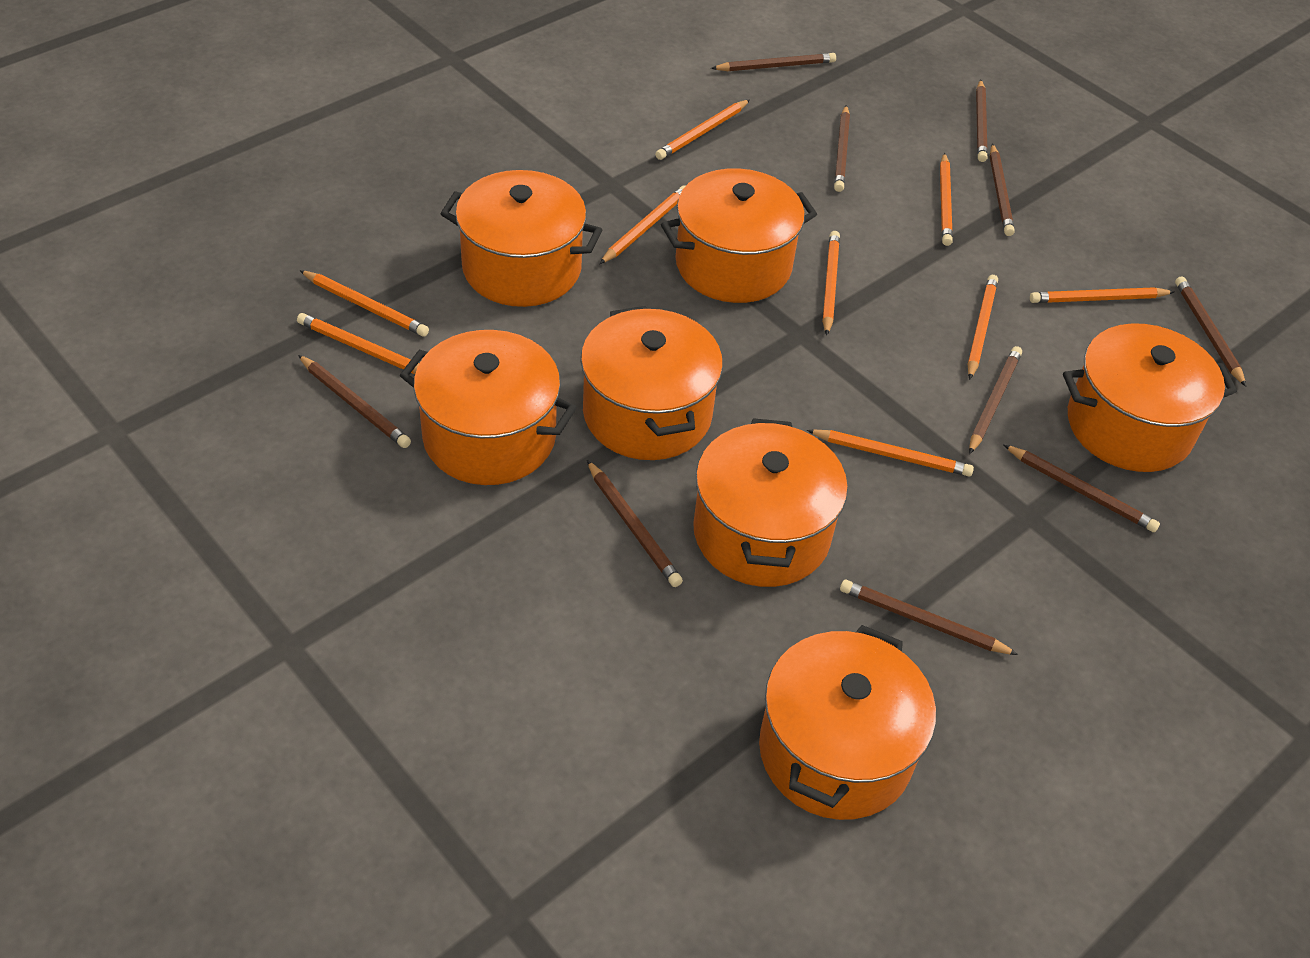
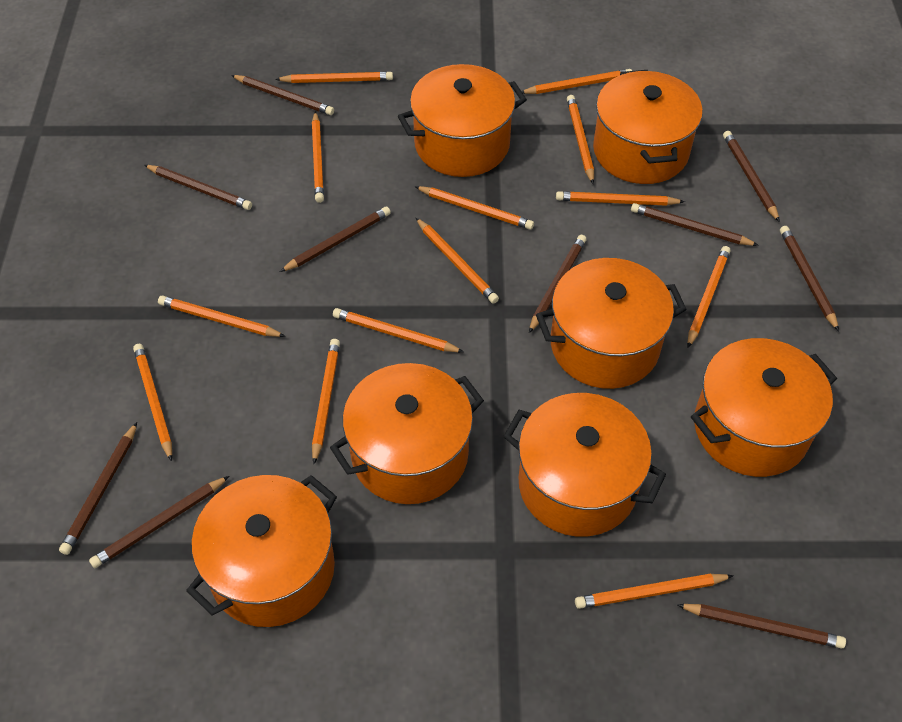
orange pencil: 9 -> 13

